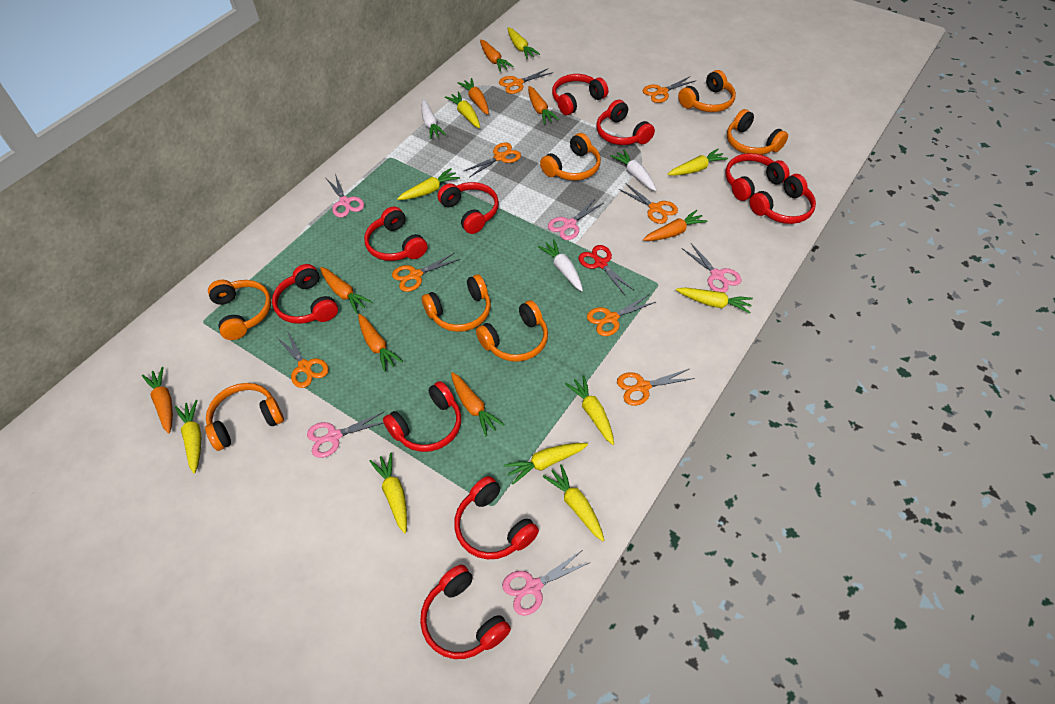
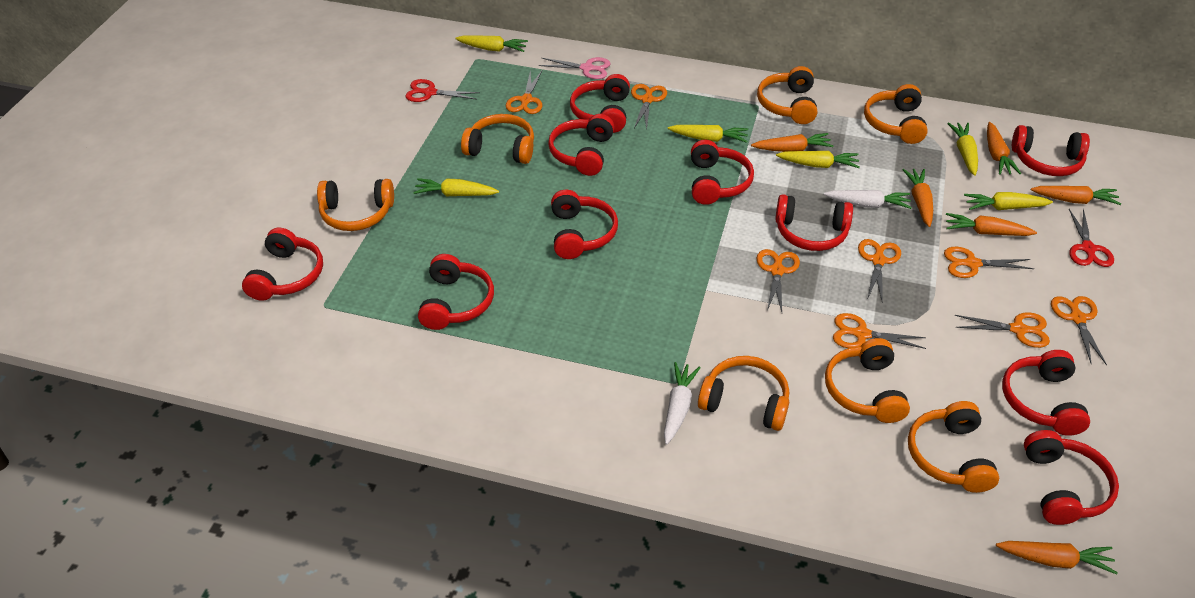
orange carrot: 8 -> 6
pink scissors: 5 -> 1
red scissors: 1 -> 2
white carrot: 3 -> 2
yellow carrot: 10 -> 6

